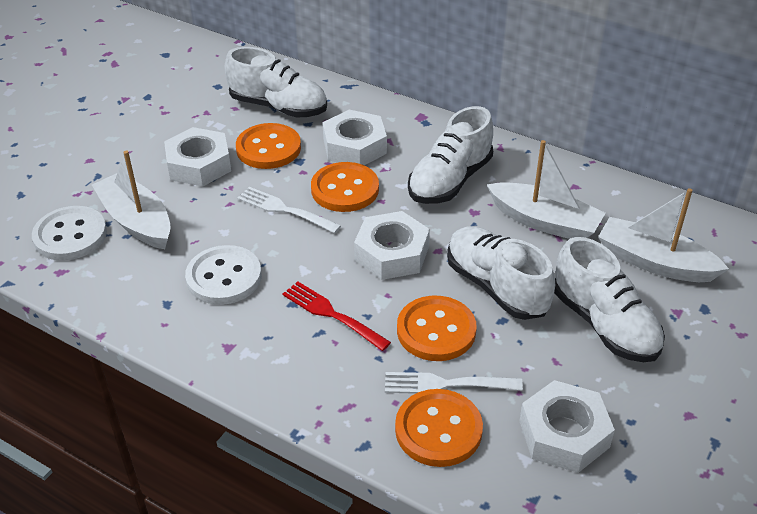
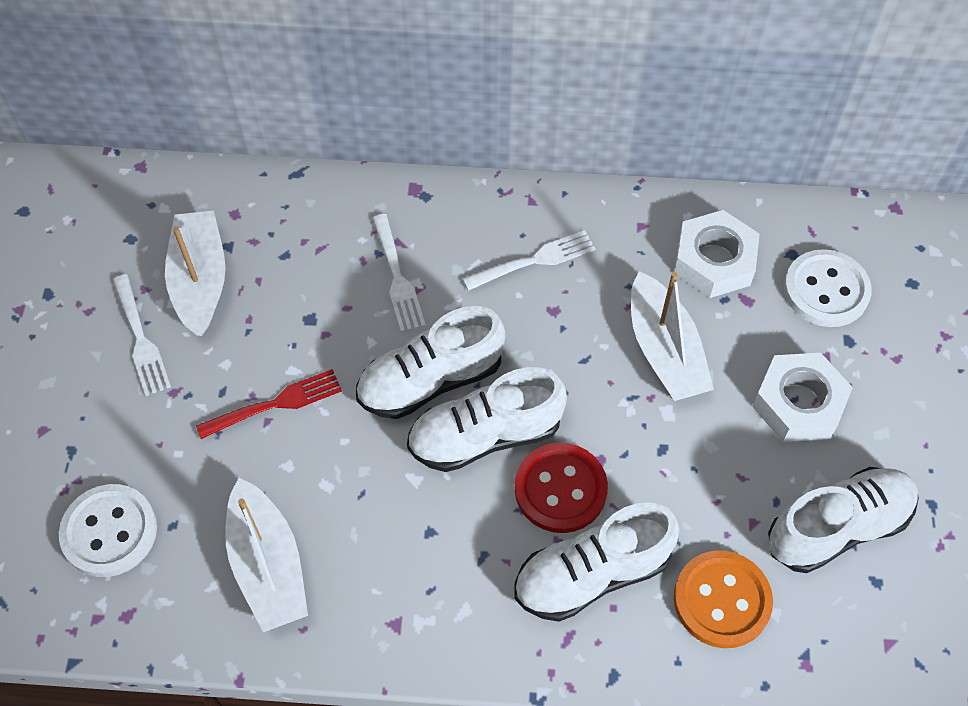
orange button: 4 -> 1
red button: 0 -> 1
white fork: 2 -> 3
white nut: 4 -> 2

